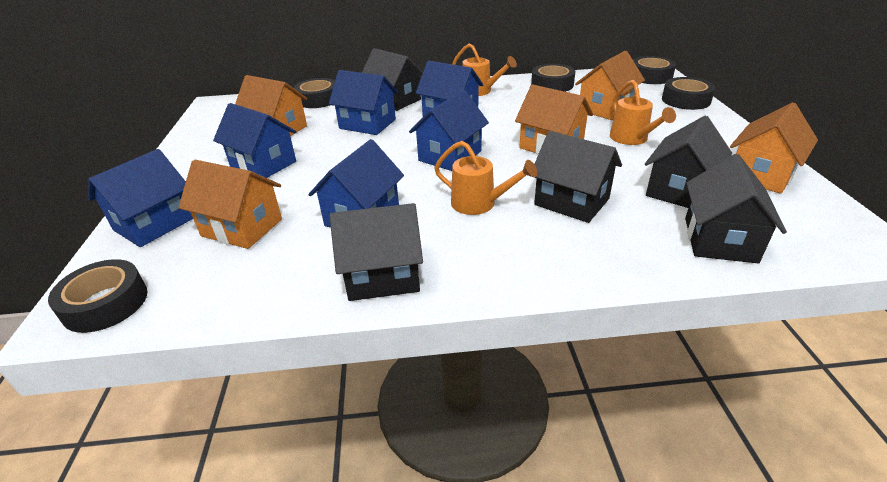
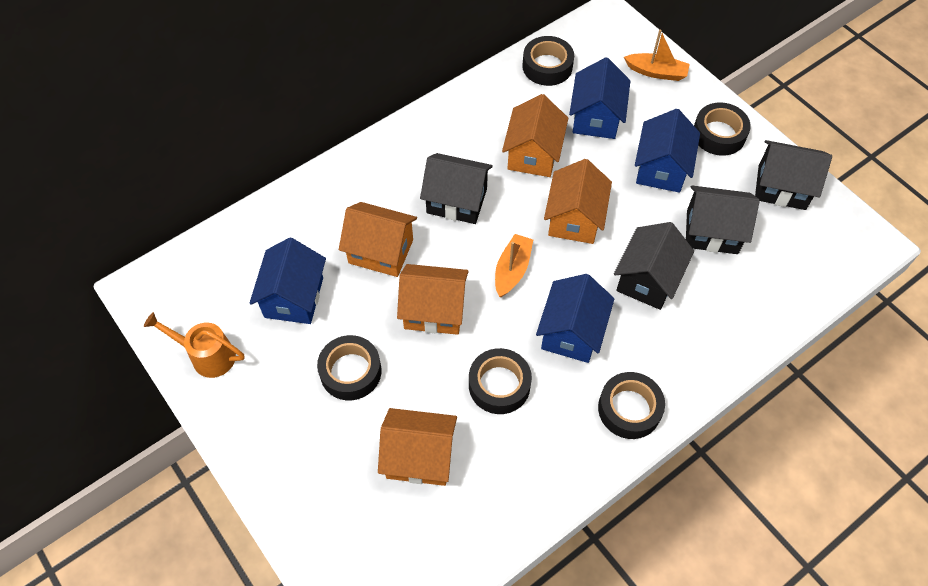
black house: 5 -> 4
blue house: 6 -> 4
orange boat: 0 -> 2
orange watering can: 3 -> 1

